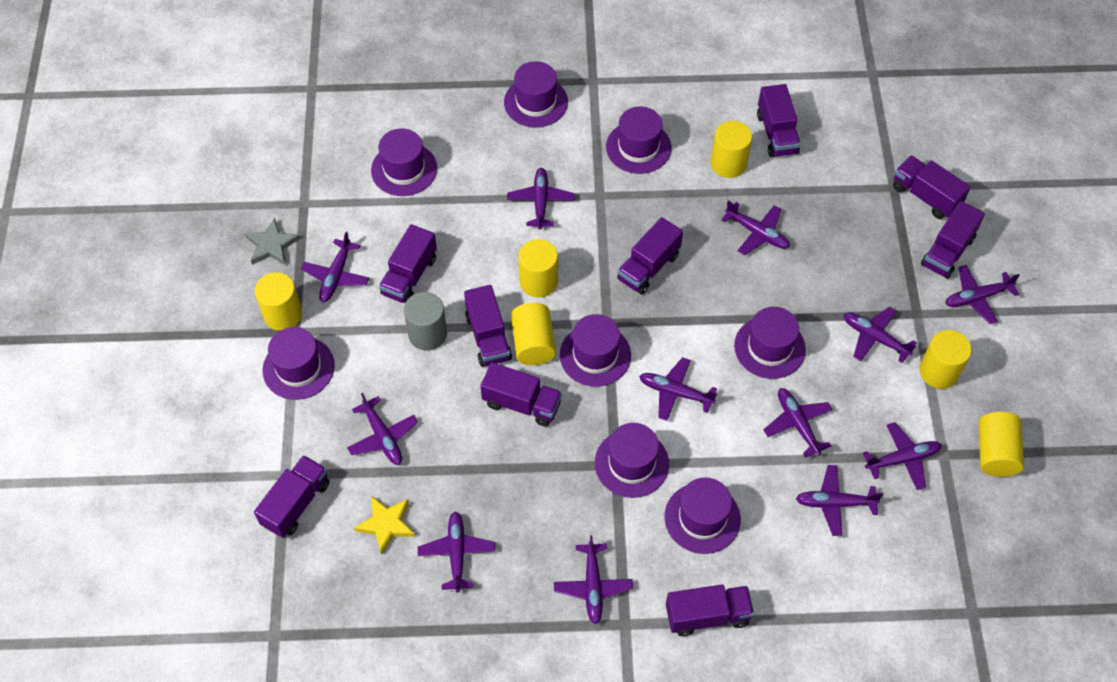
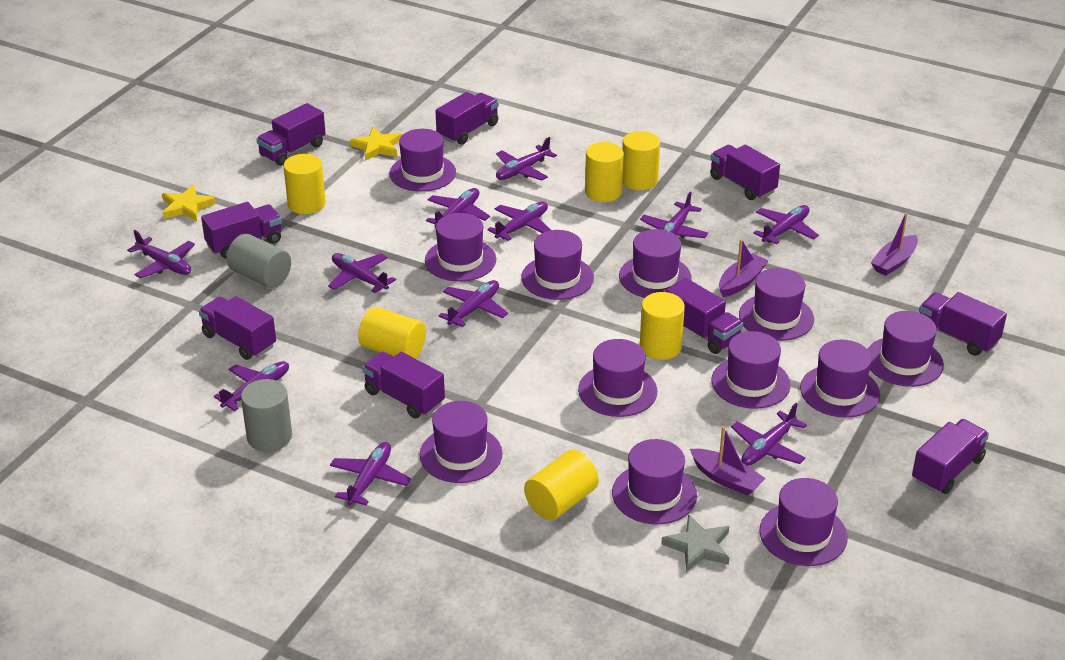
grey cylinder: 1 -> 2
purple boat: 0 -> 3
purple hat: 8 -> 12
purple plane: 12 -> 11
yellow star: 1 -> 2

